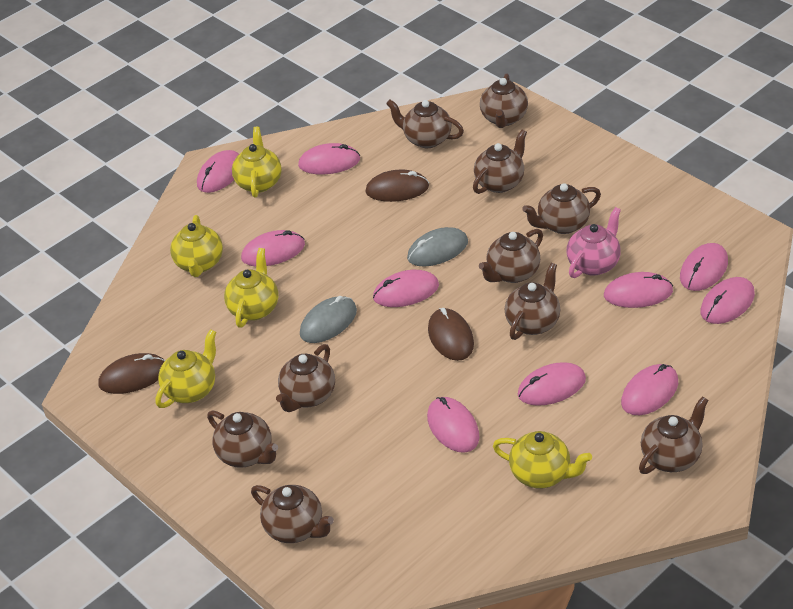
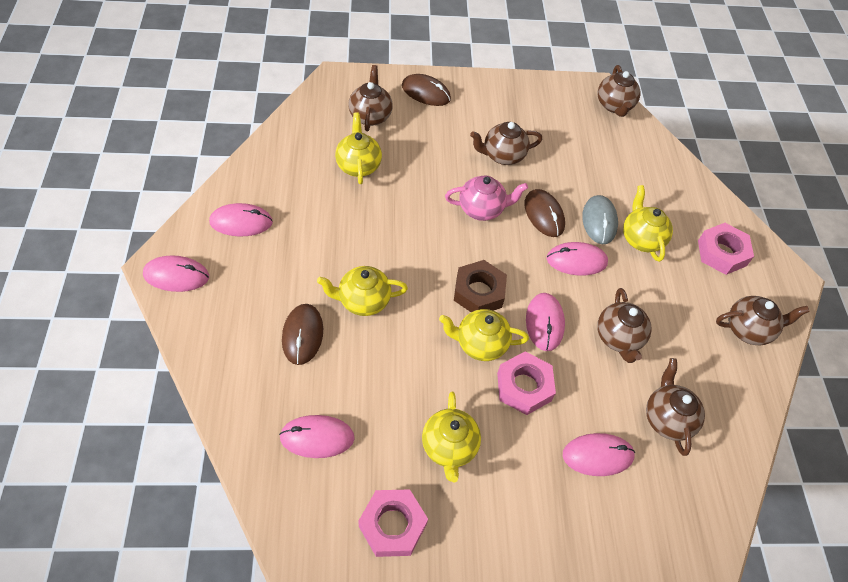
brown nut: 0 -> 1
brown teapot: 10 -> 6
grey mouse: 2 -> 1
pink mouse: 10 -> 6
pink nut: 0 -> 3

